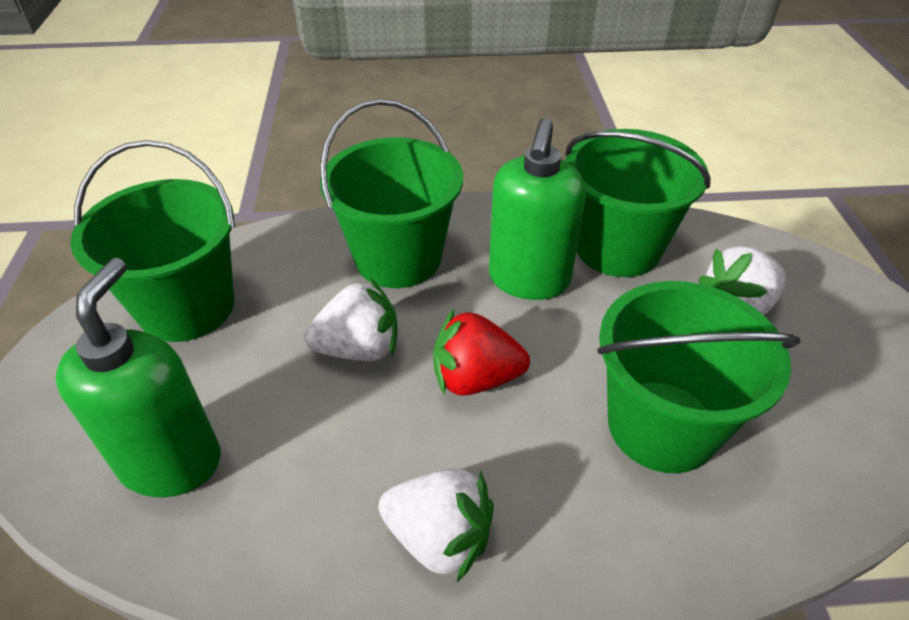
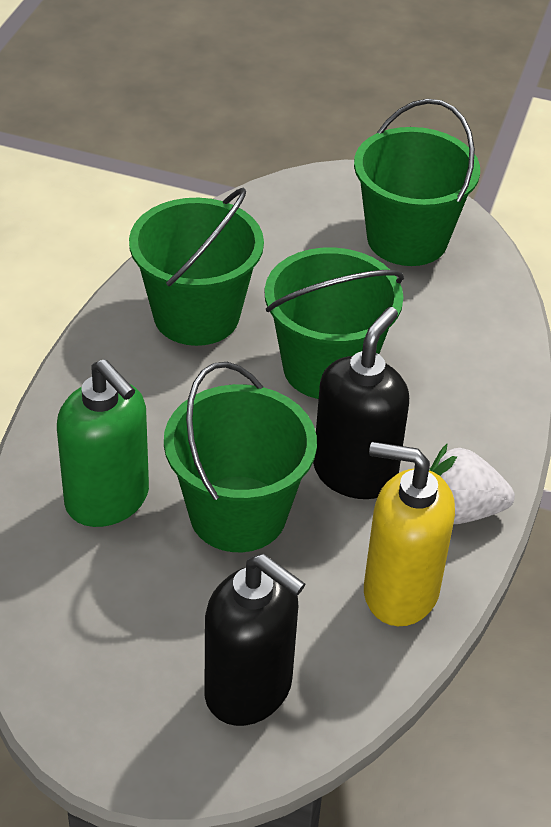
black soap dispenser: 0 -> 2
green soap dispenser: 2 -> 1
red strawberry: 1 -> 0
white strawberry: 3 -> 1
yellow soap dispenser: 0 -> 1

